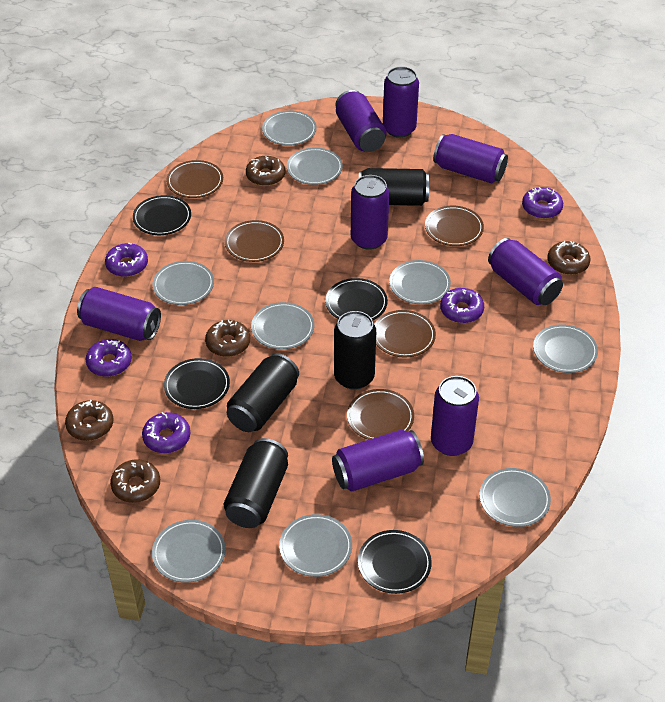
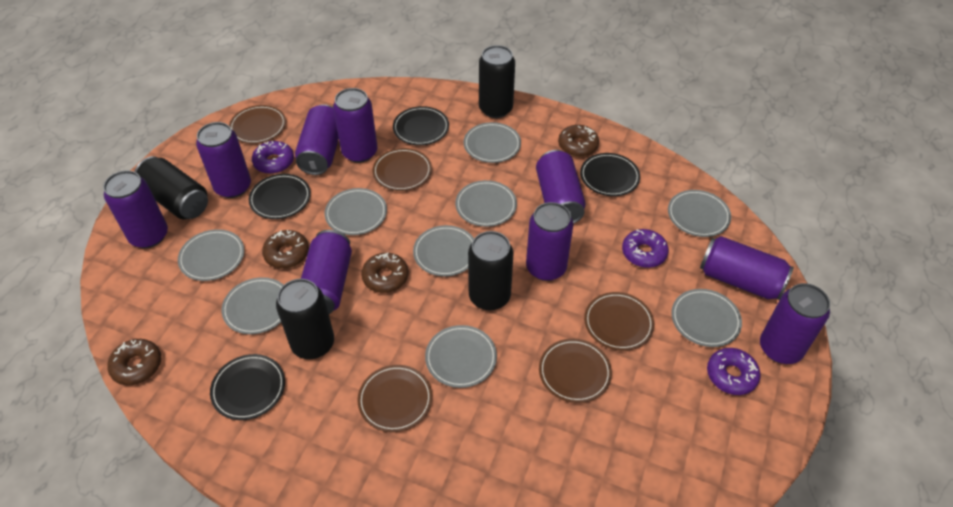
brown donut: 5 -> 4
purple can: 8 -> 9
purple donut: 5 -> 3

